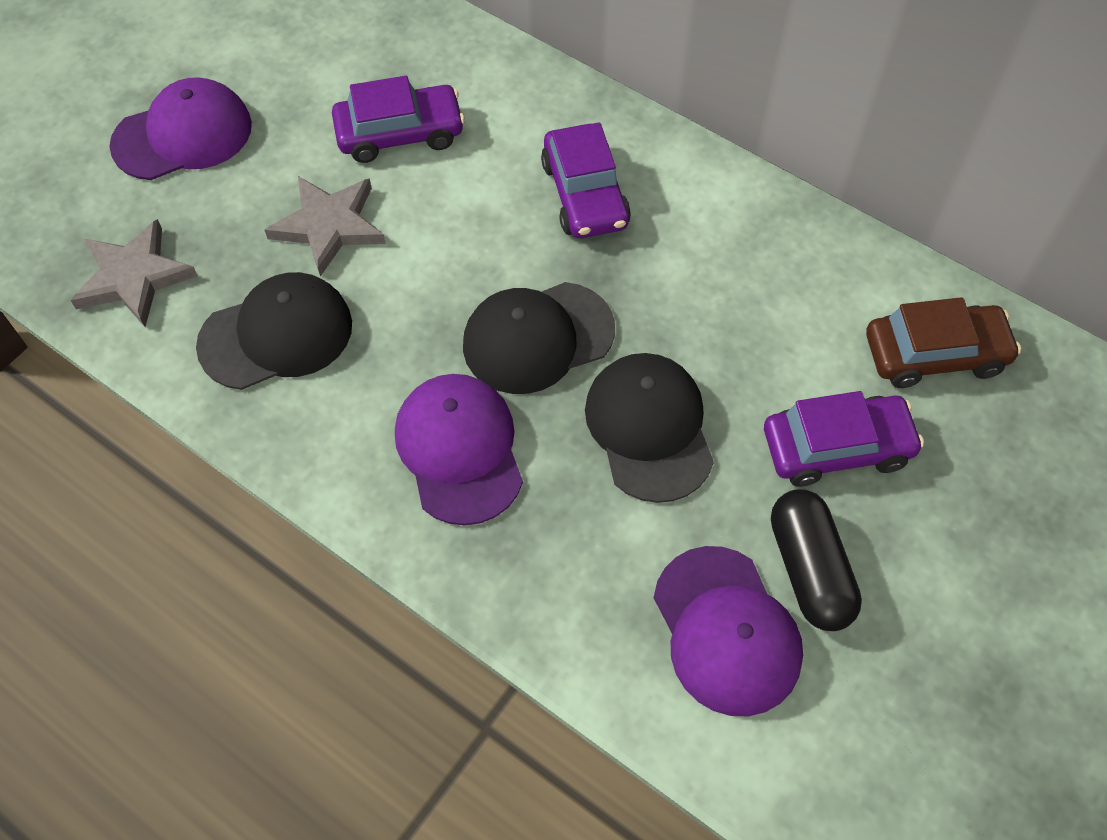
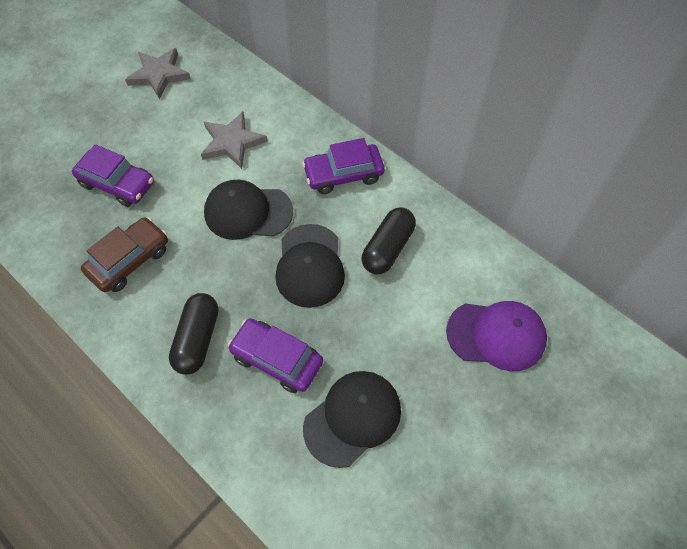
black capsule: 1 -> 2
purple cap: 3 -> 1

